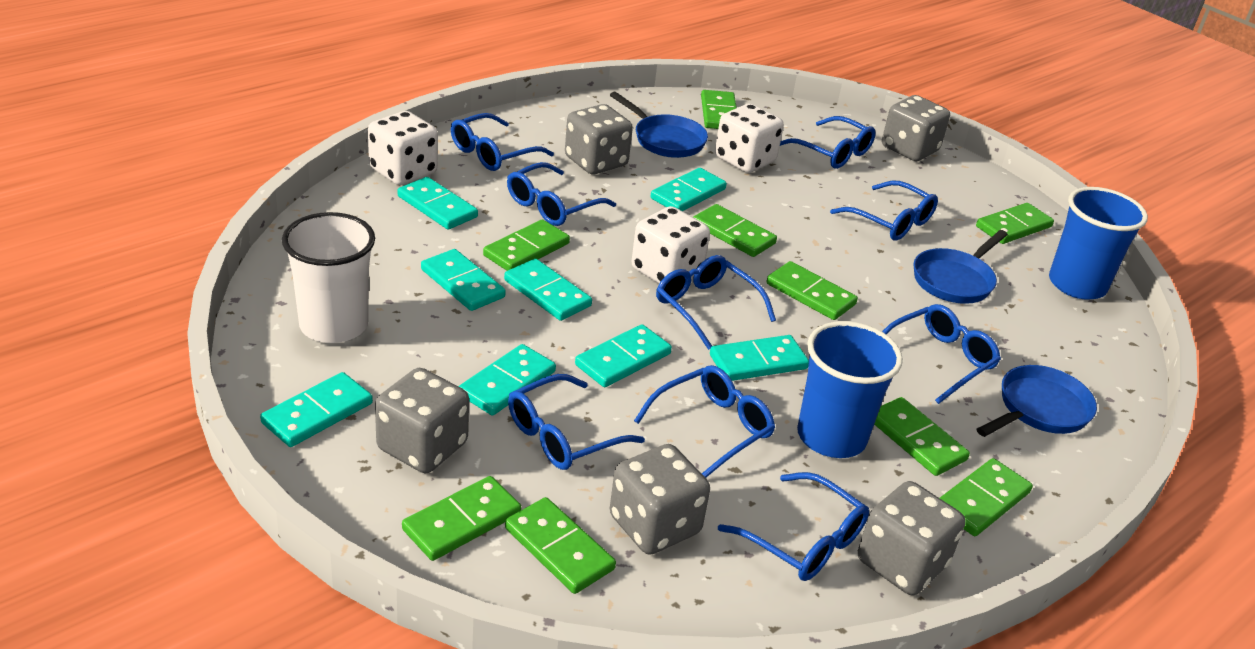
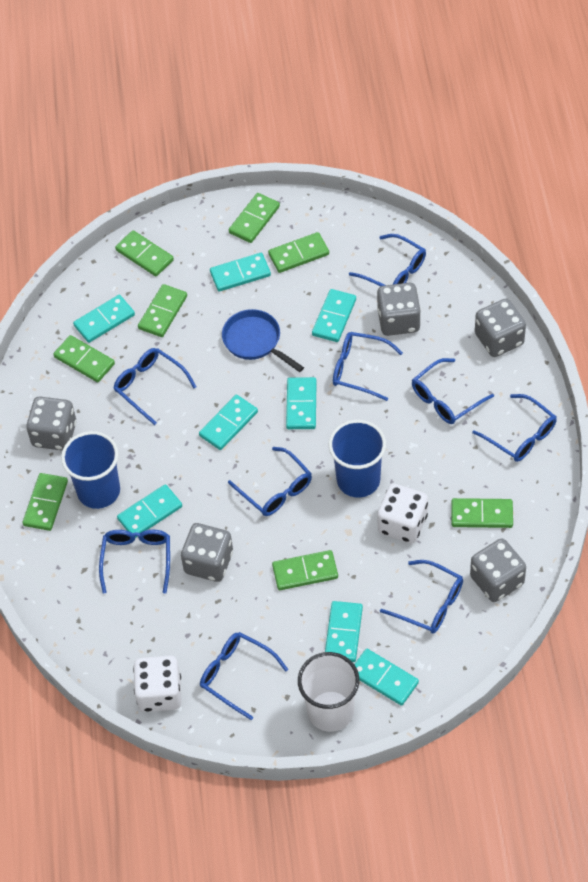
blue pan: 3 -> 1
green domino: 9 -> 8
white dice: 3 -> 2

